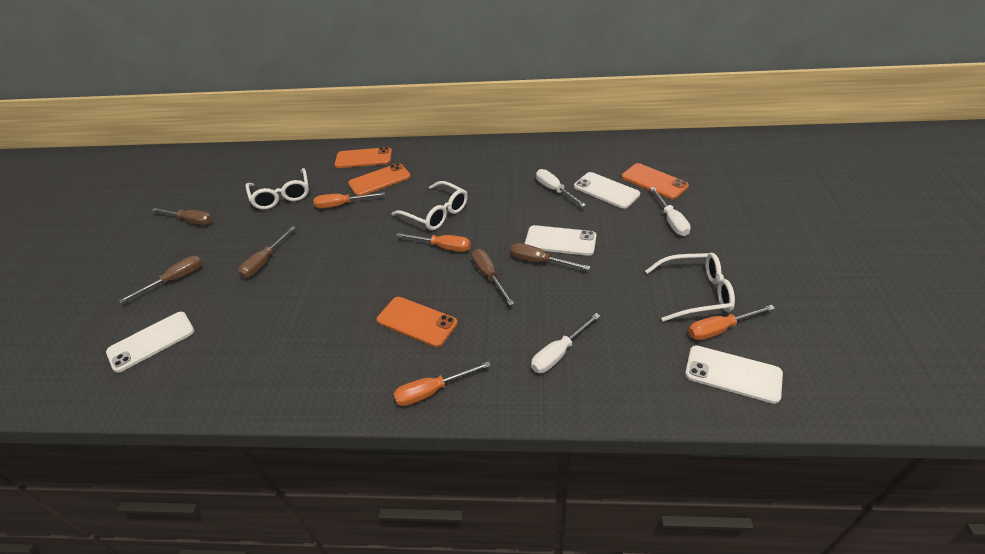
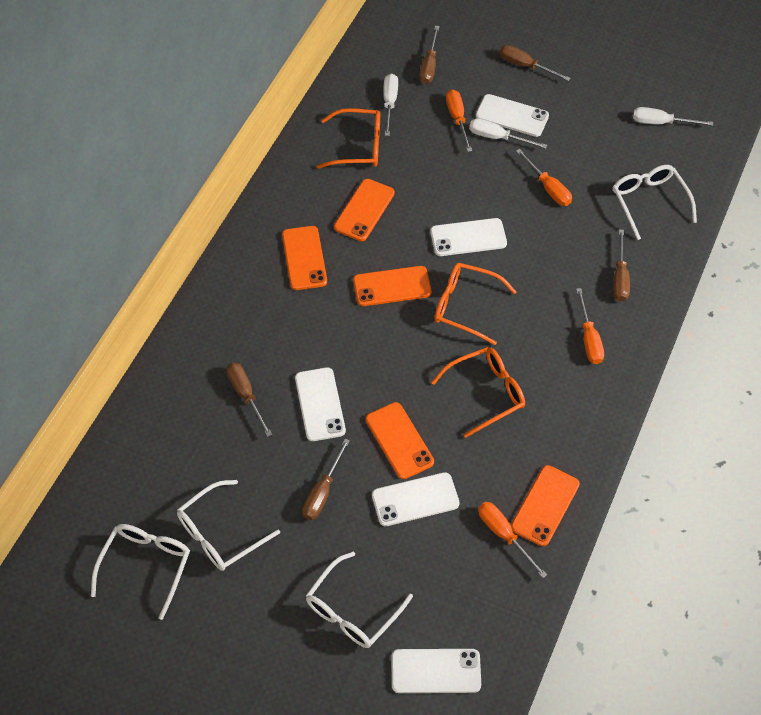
orange glasses: 0 -> 3
orange phone: 4 -> 5
white glasses: 3 -> 4
white phone: 4 -> 5

